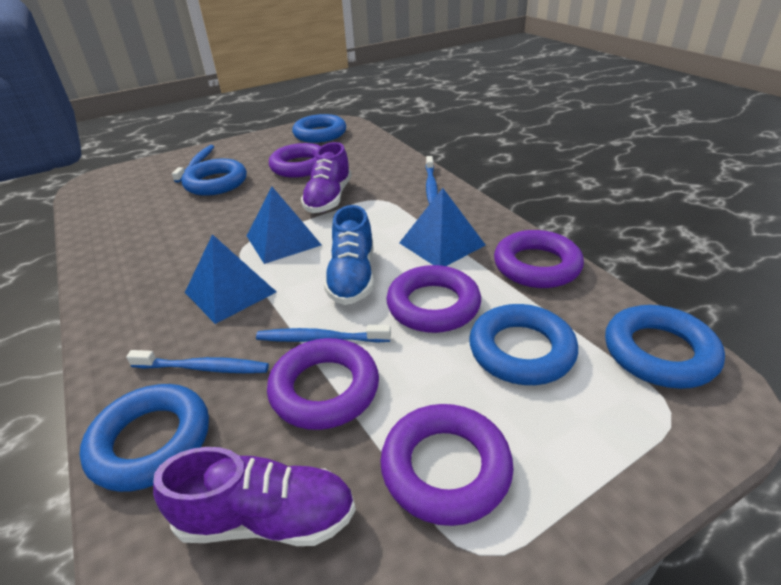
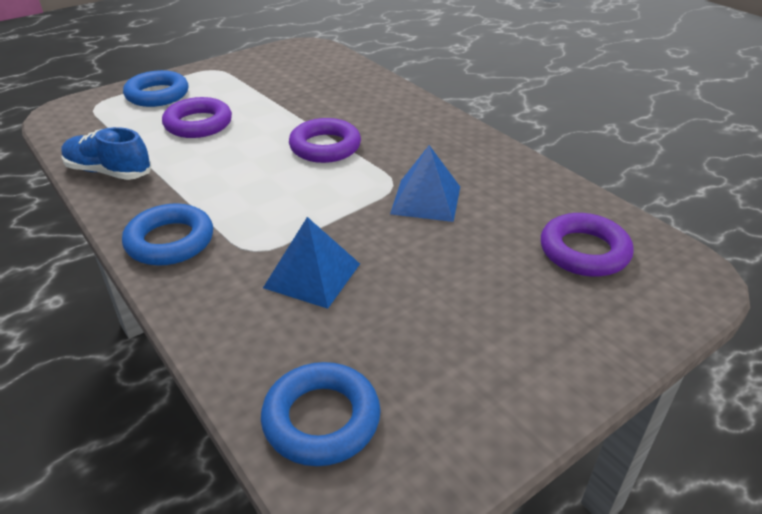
blue pyramid: 3 -> 2
blue ring: 5 -> 3
blue toothbrush: 4 -> 0
purple ring: 5 -> 3
purple shoe: 2 -> 0

